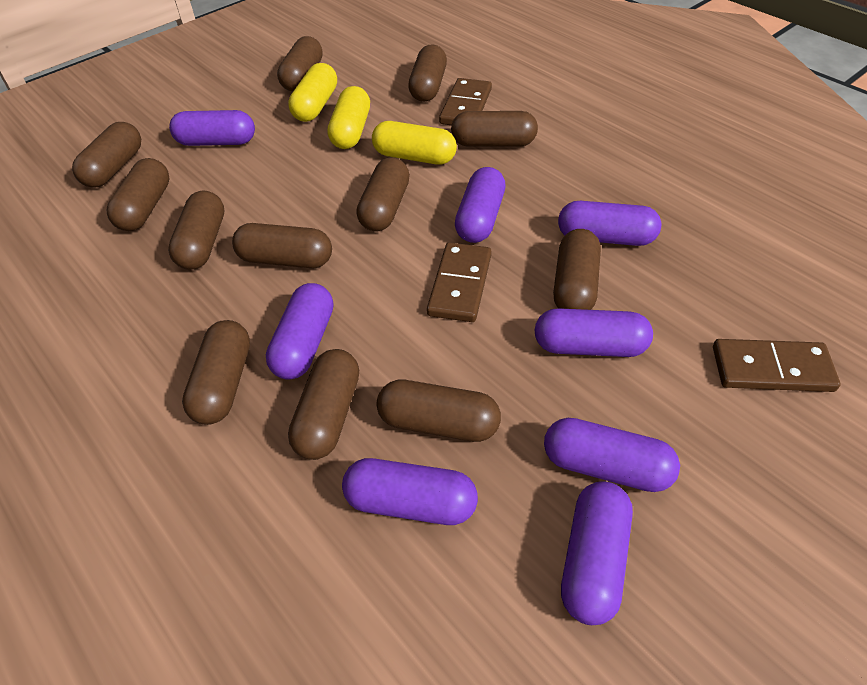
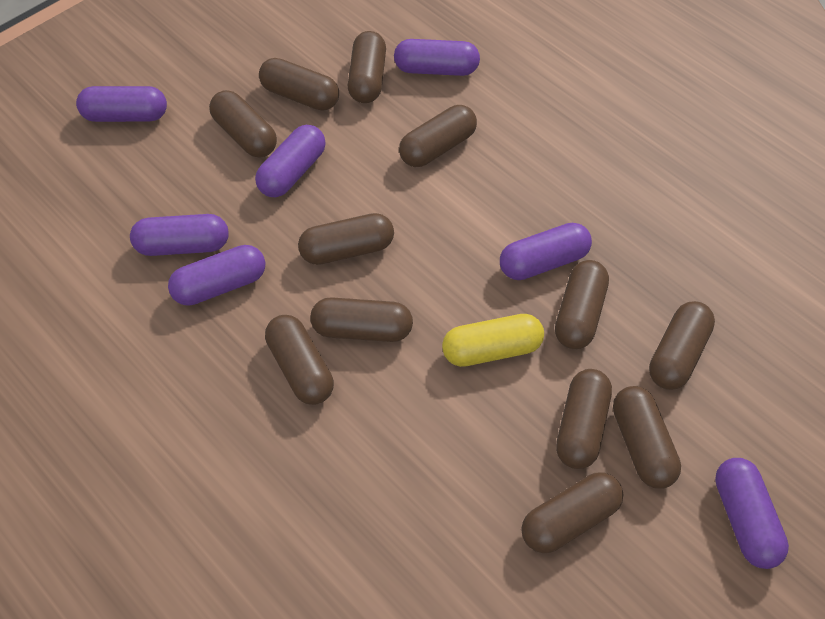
brown domino: 3 -> 0
purple capsule: 8 -> 7
yellow capsule: 3 -> 1

